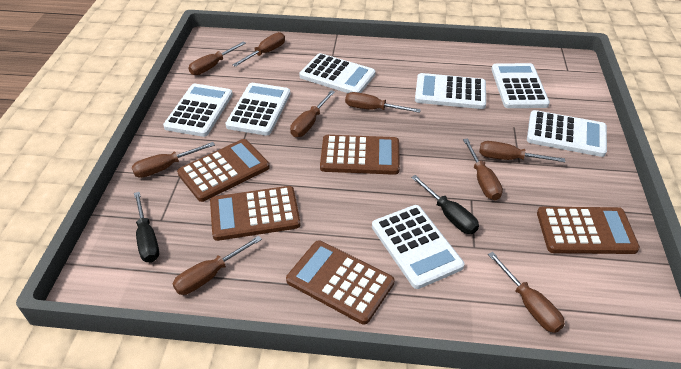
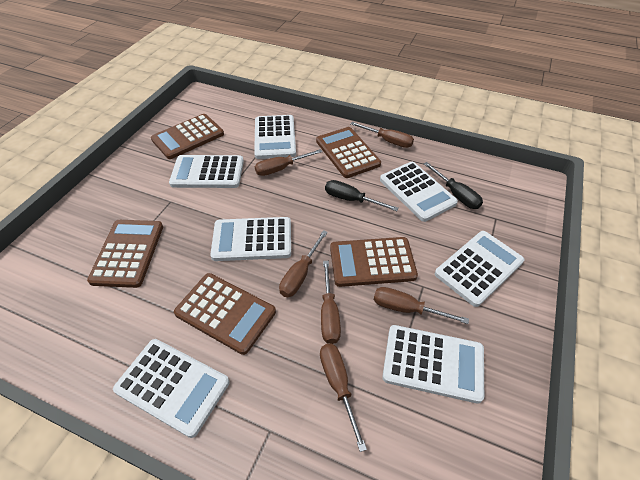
brown screwdriver: 9 -> 6

